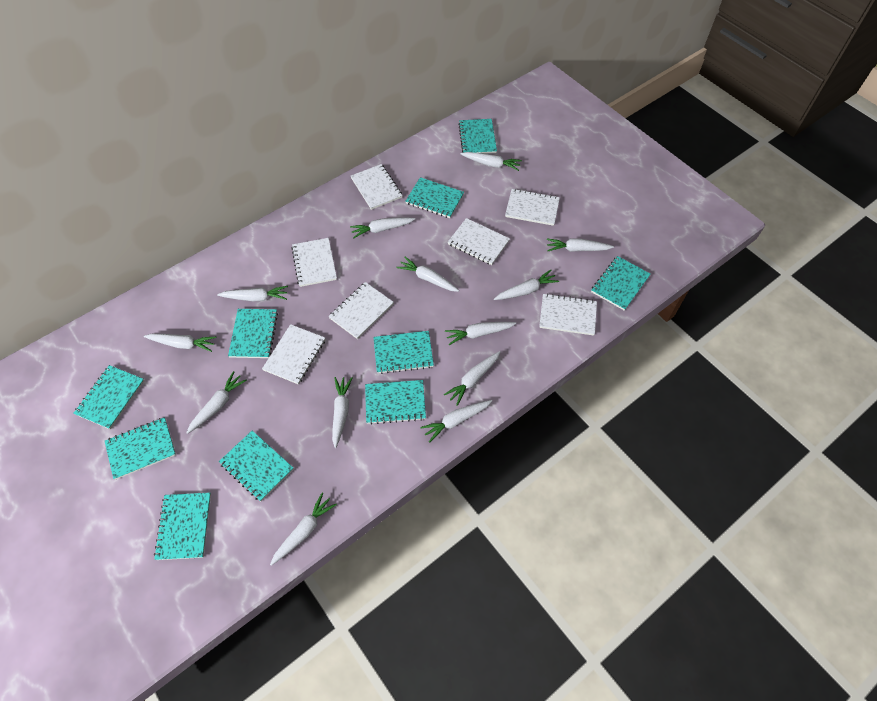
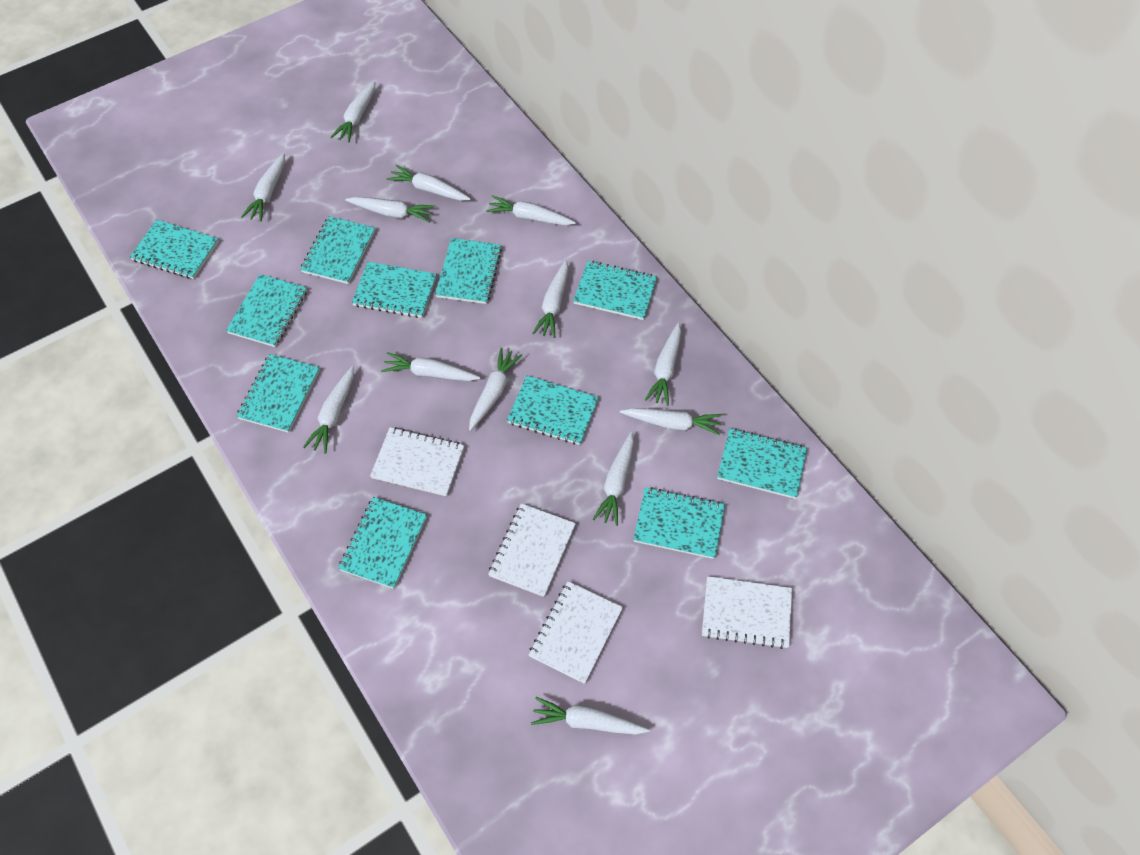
turquoise notebook: 10 -> 11
white notebook: 7 -> 4

